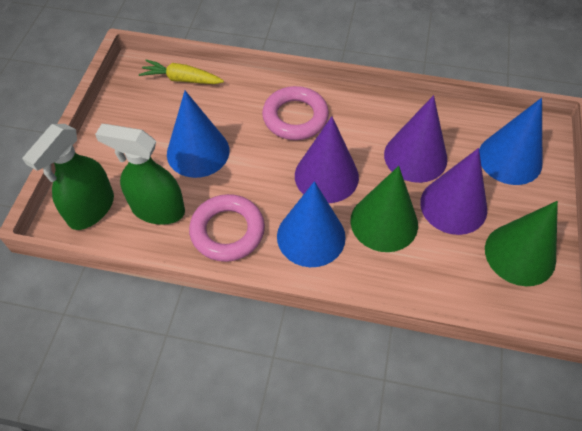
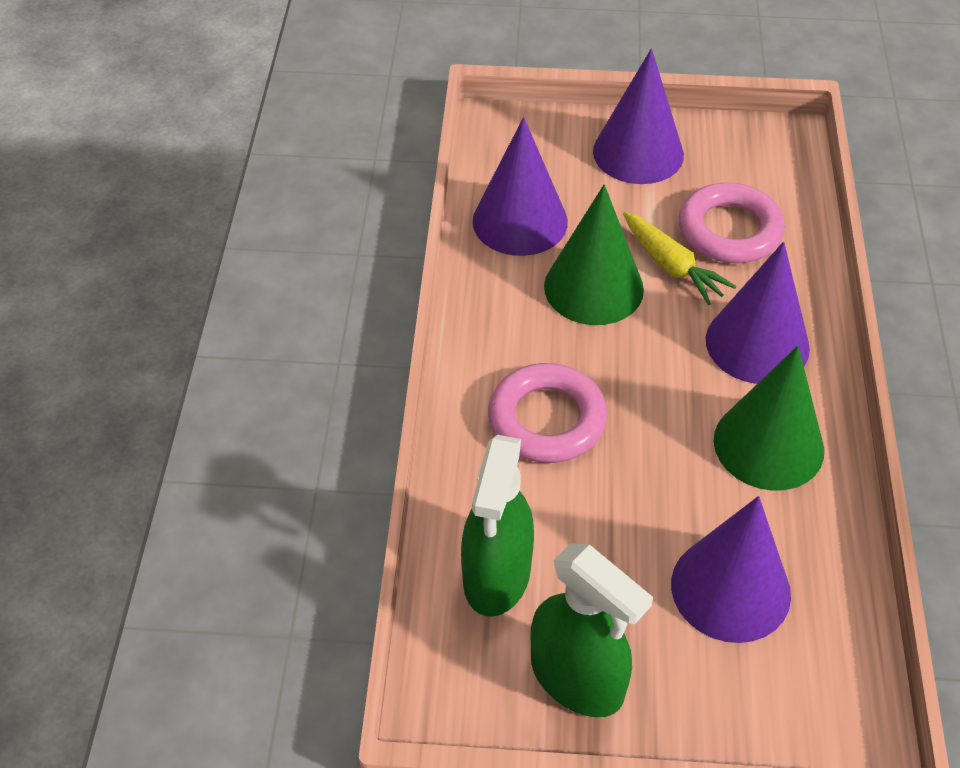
blue cone: 3 -> 0
purple cone: 3 -> 4

